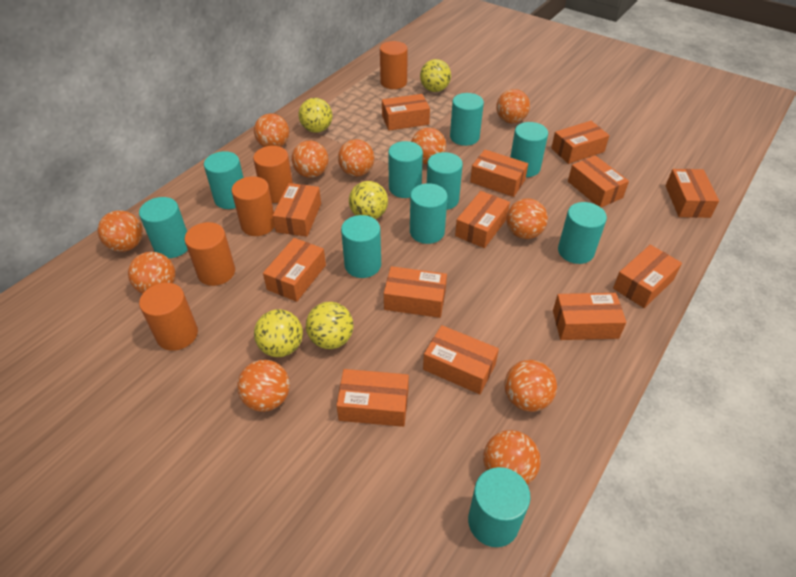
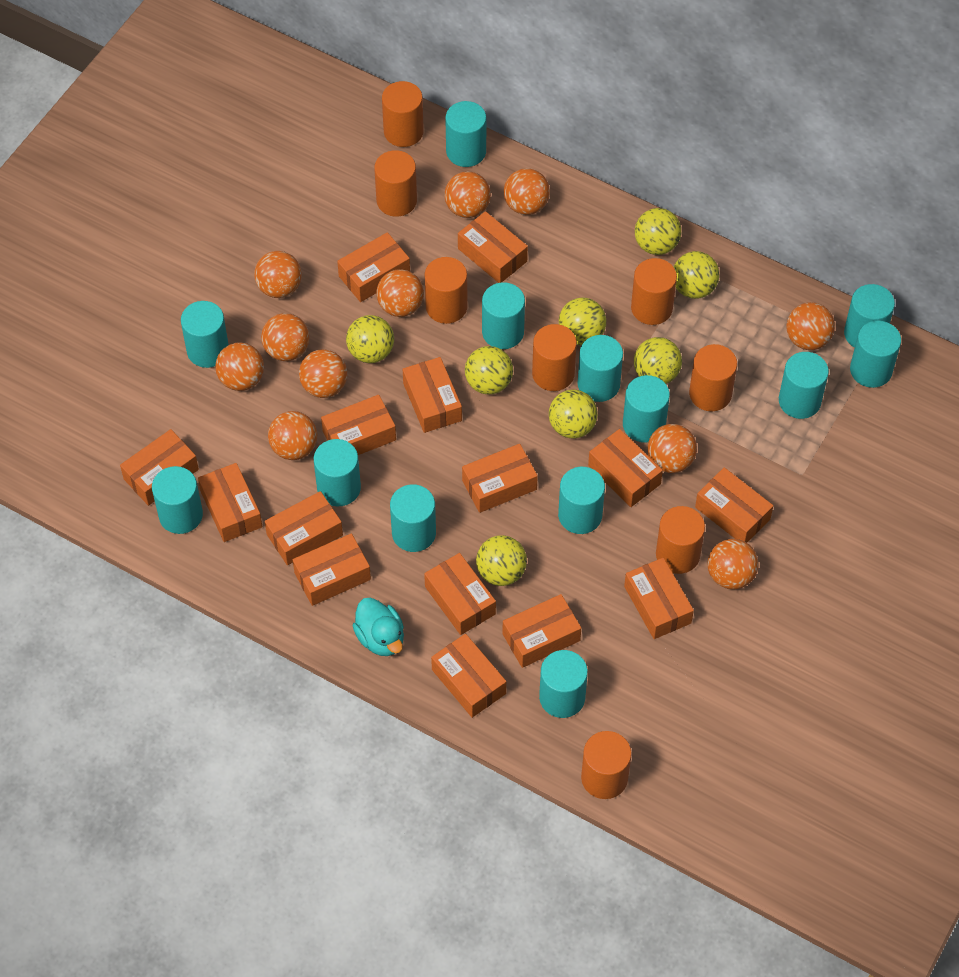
orange box: 13 -> 15
orange cylinder: 5 -> 8
turquoise cylinder: 10 -> 13
turquoise duck: 0 -> 1
yellow ball: 5 -> 8

